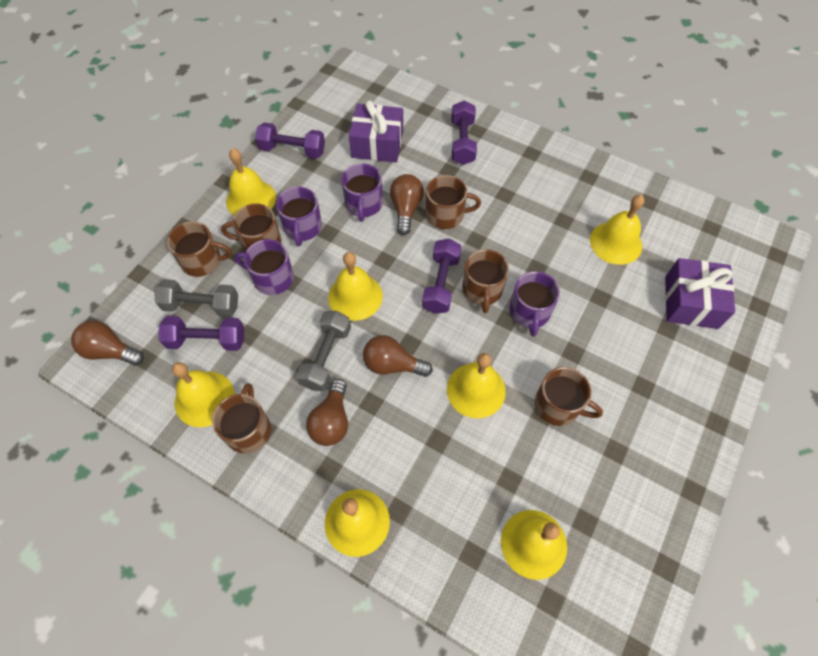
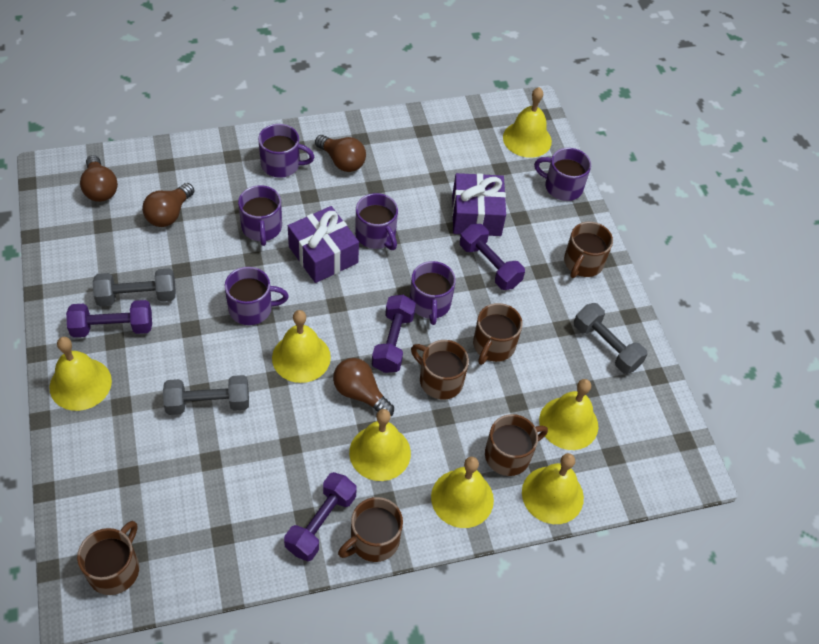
grey dumbbell: 2 -> 3
purple mug: 4 -> 6

